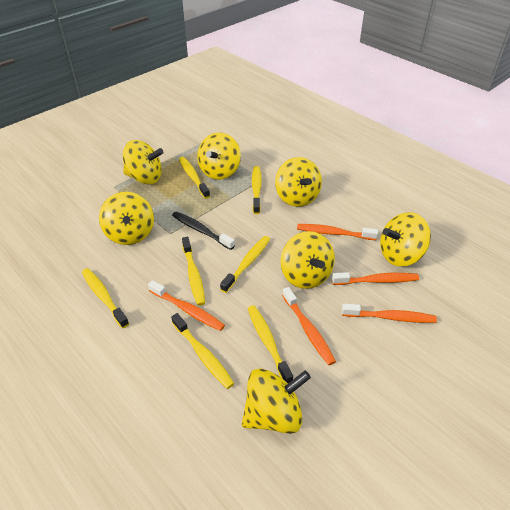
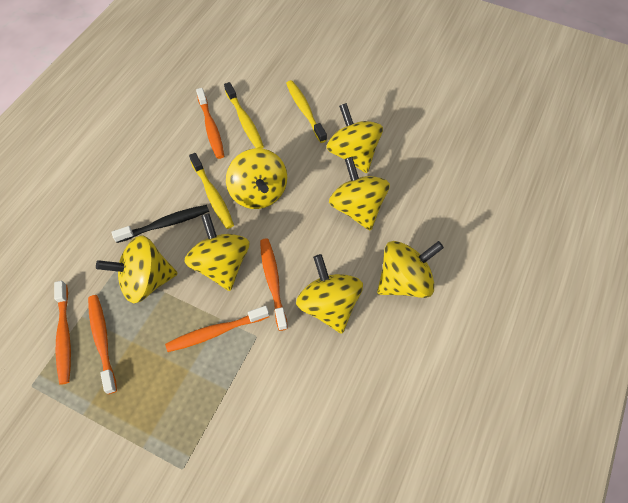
yellow toothbrush: 7 -> 3

